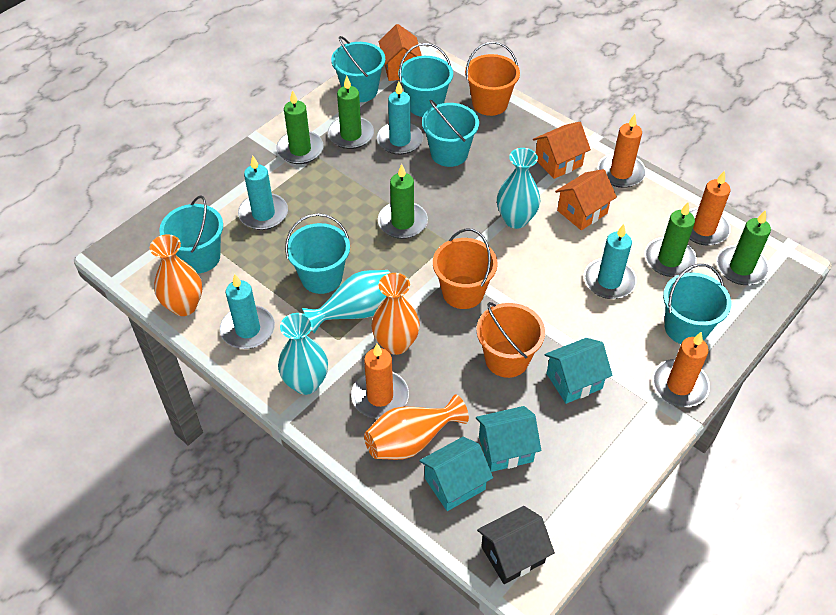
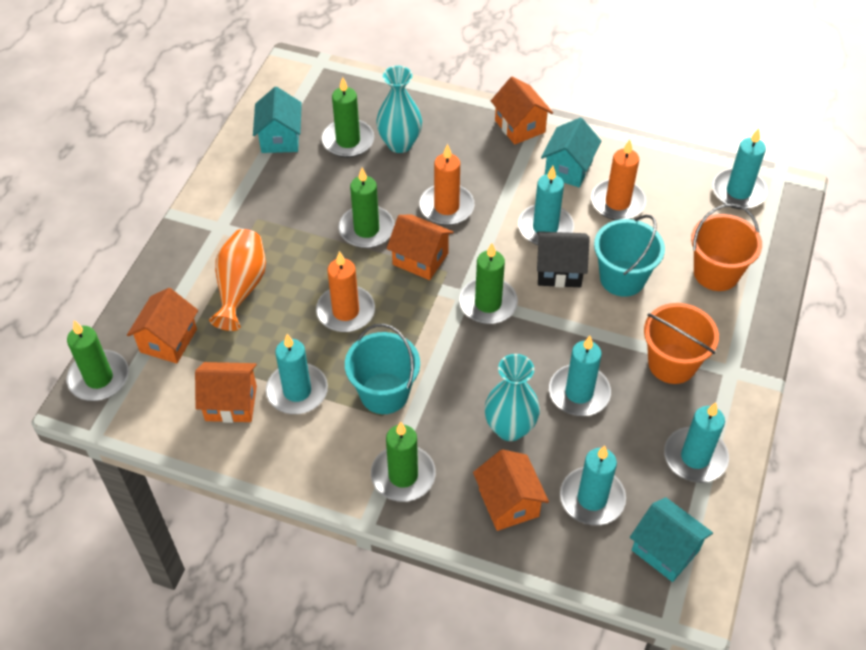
orange bucket: 3 -> 2
orange candle: 4 -> 3
orange house: 3 -> 5
orange vase: 3 -> 1
turquoise bucket: 6 -> 2
turquoise candle: 4 -> 6
turquoise vase: 3 -> 2

